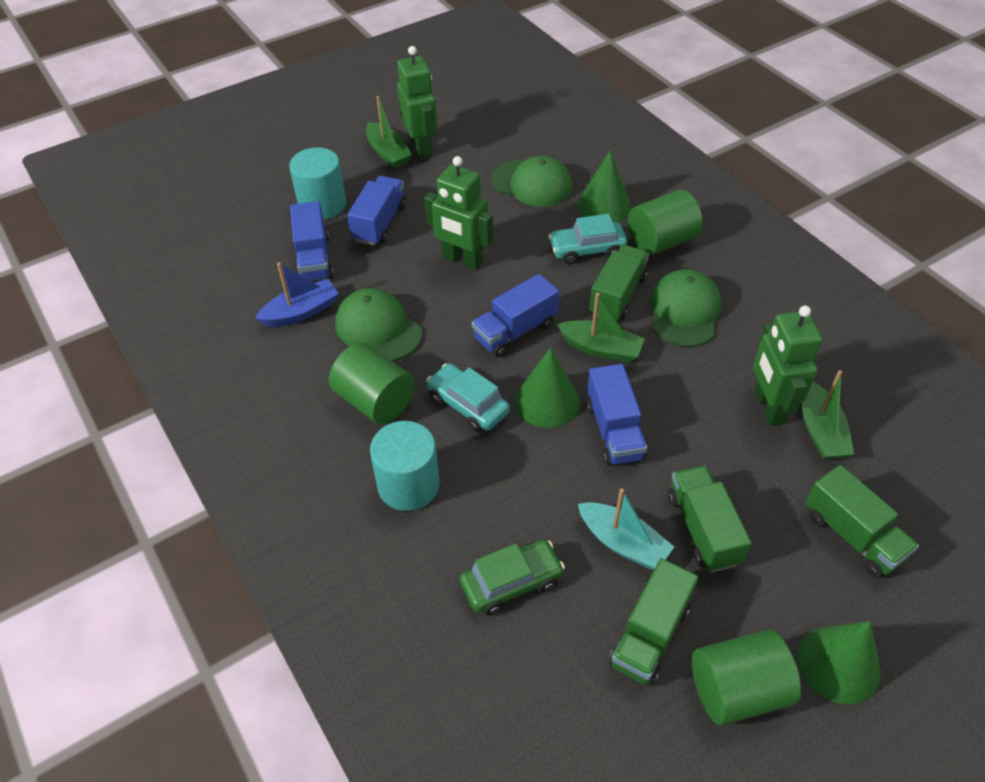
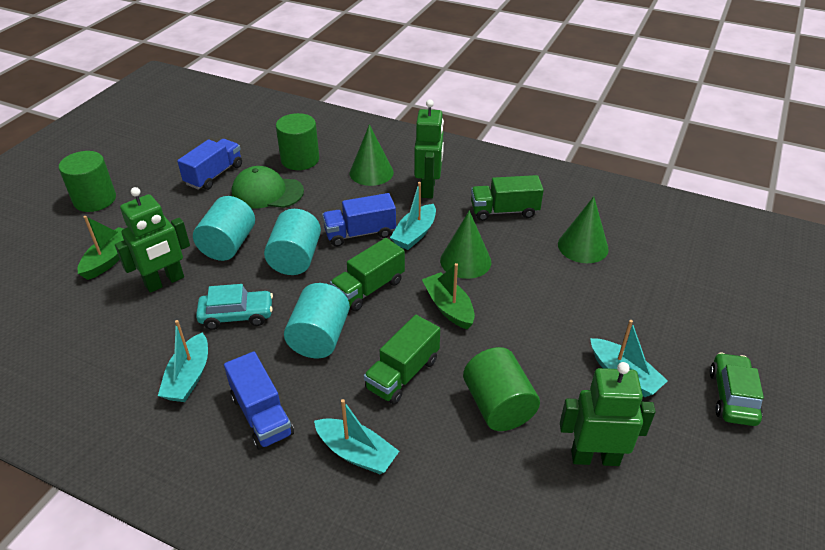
blue boat: 1 -> 0
blue truck: 4 -> 3
green boat: 3 -> 2
green cap: 3 -> 1
green truck: 4 -> 3
turquoise boat: 1 -> 4
turquoise car: 2 -> 1
turquoise cylinder: 2 -> 3

